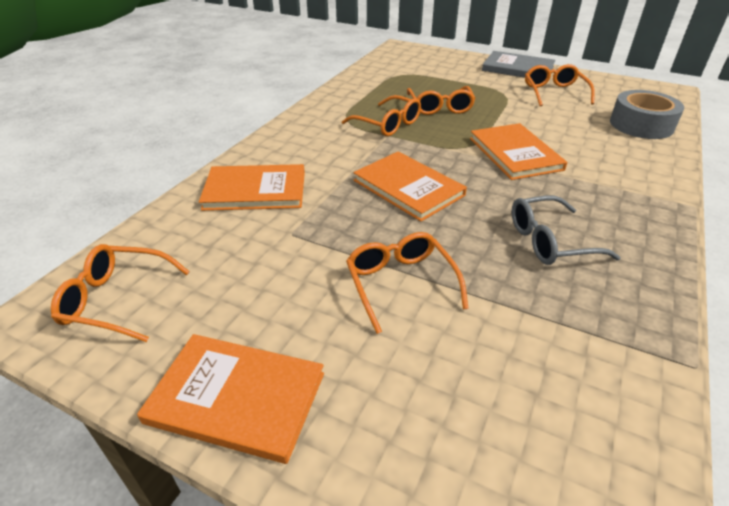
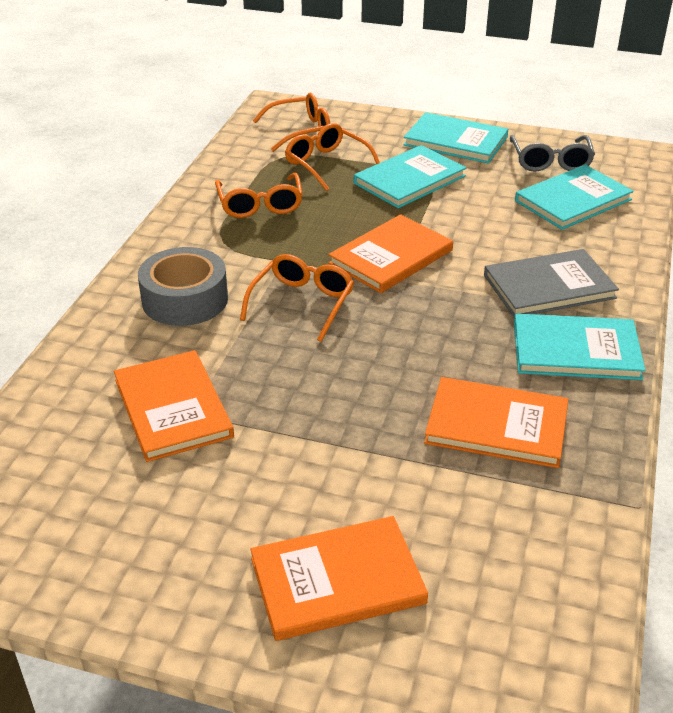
orange glasses: 5 -> 4
turquoise book: 0 -> 4

